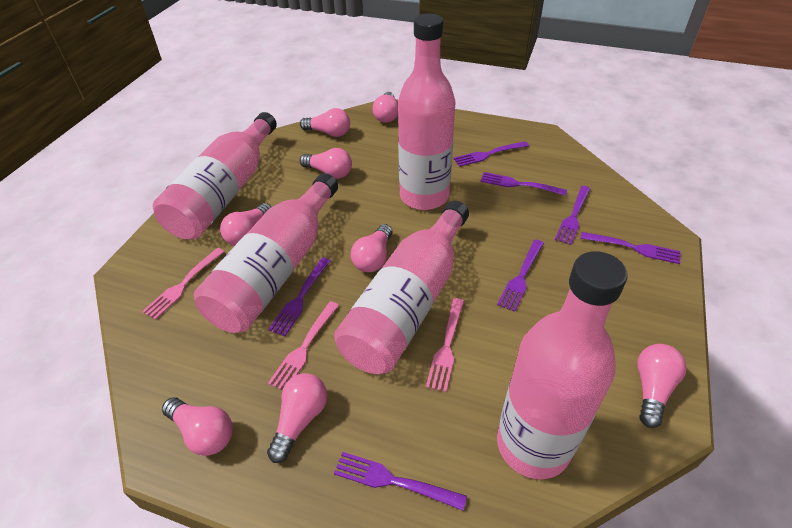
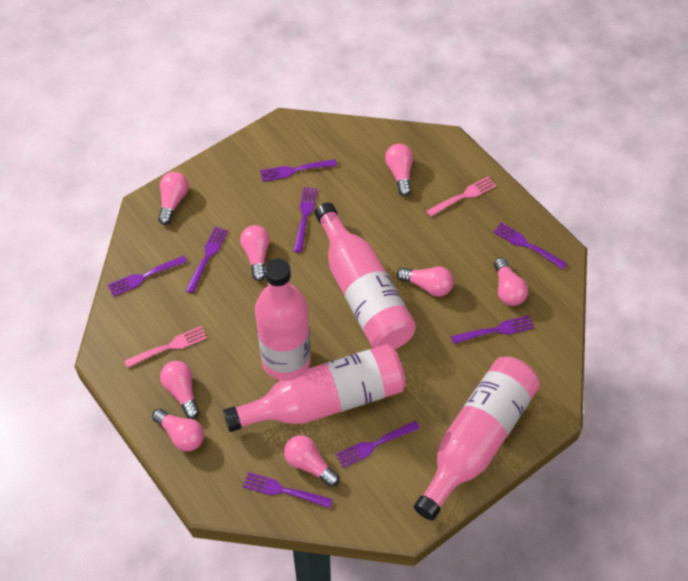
pink bottle: 5 -> 4
pink fork: 3 -> 2
purple fork: 7 -> 8

